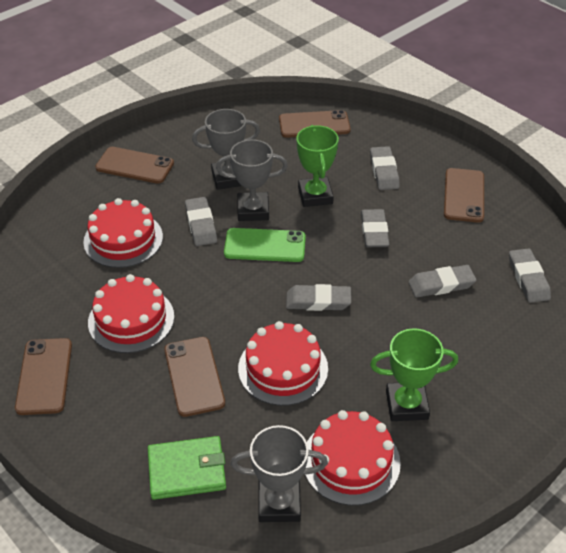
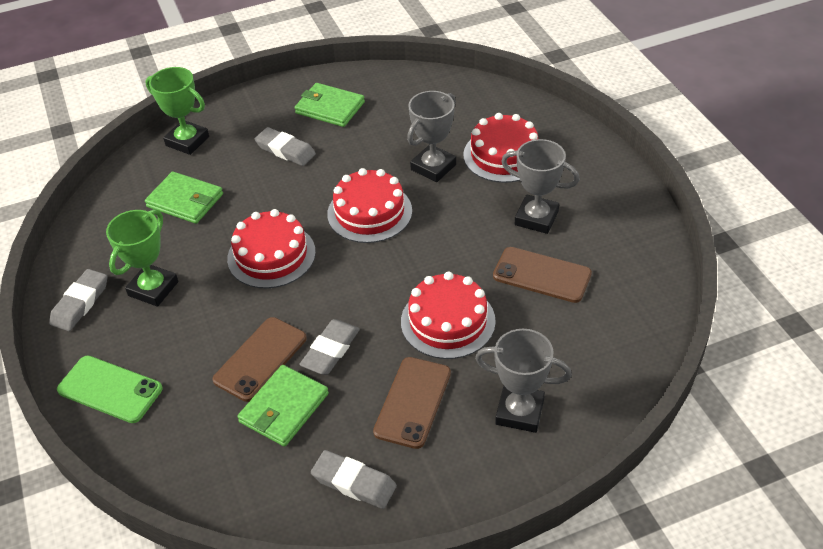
brown phone: 5 -> 3
green wallet: 1 -> 3
grey eraser: 6 -> 4

